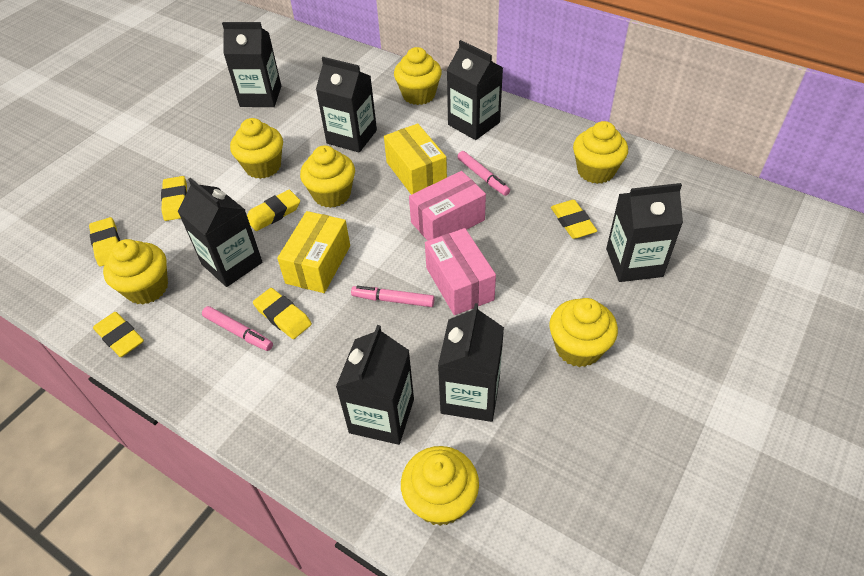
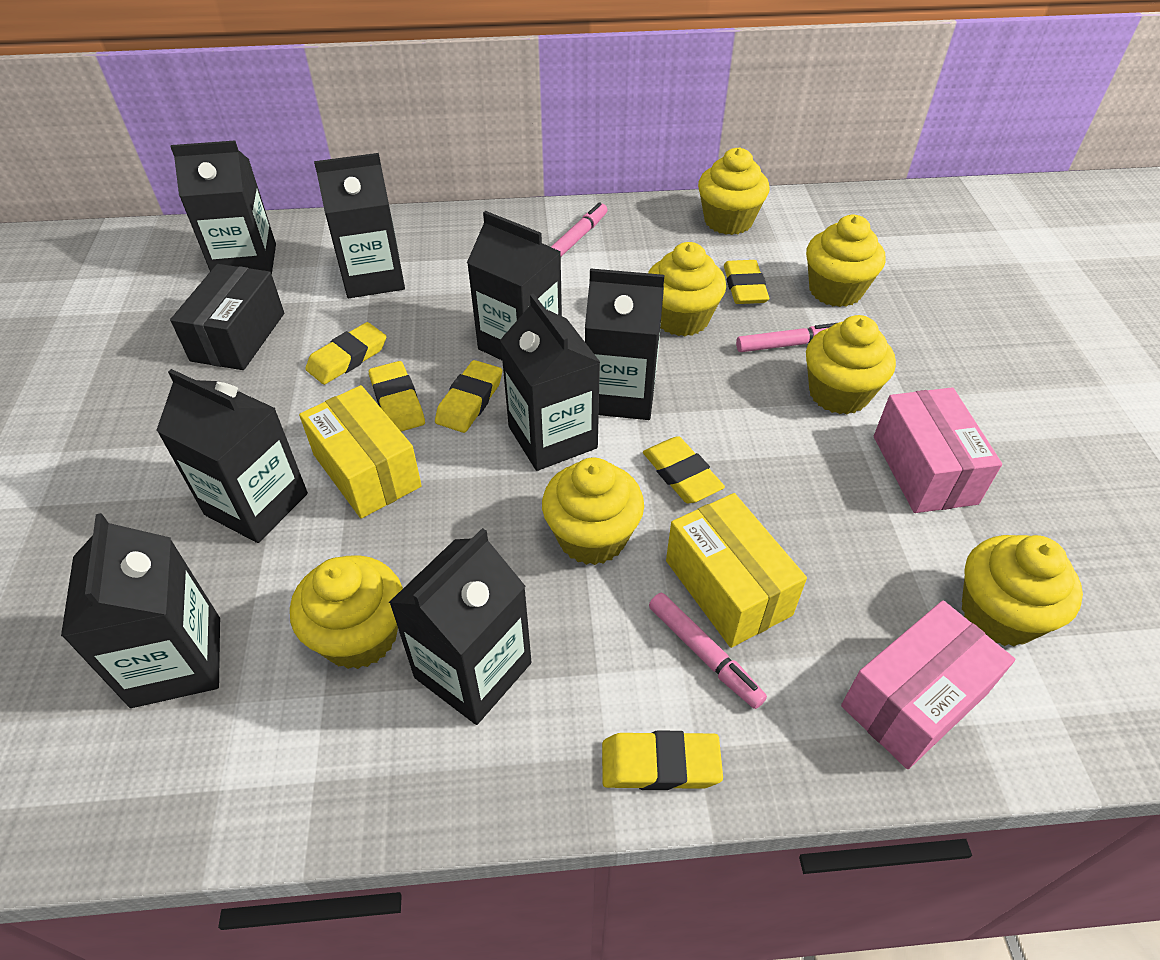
black box: 0 -> 1
black carton: 7 -> 8

